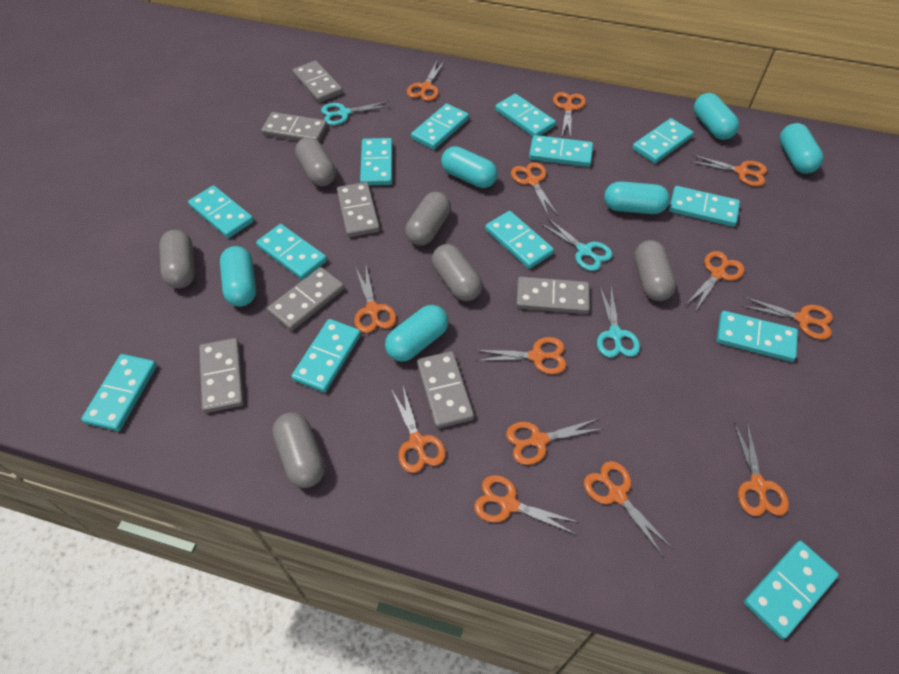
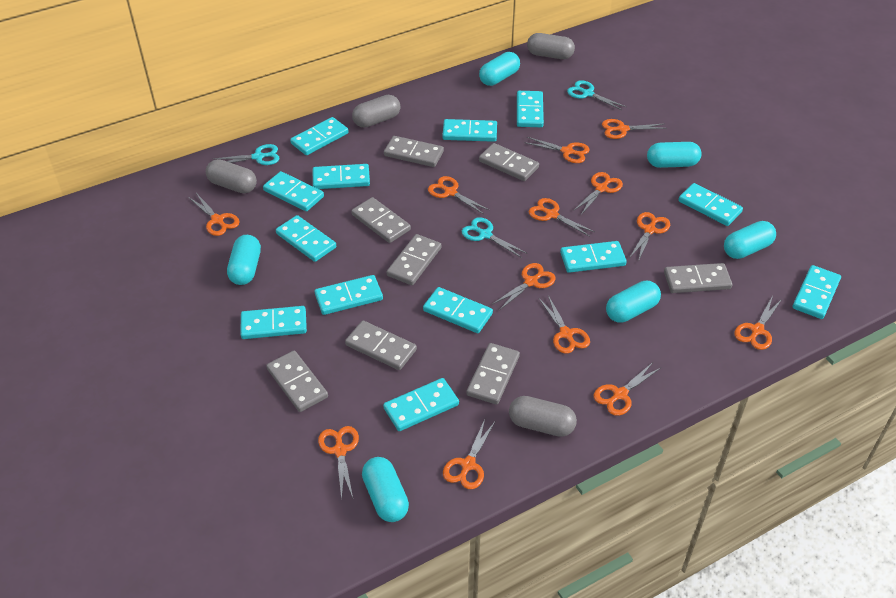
grey capsule: 6 -> 4
grey domino: 7 -> 8

